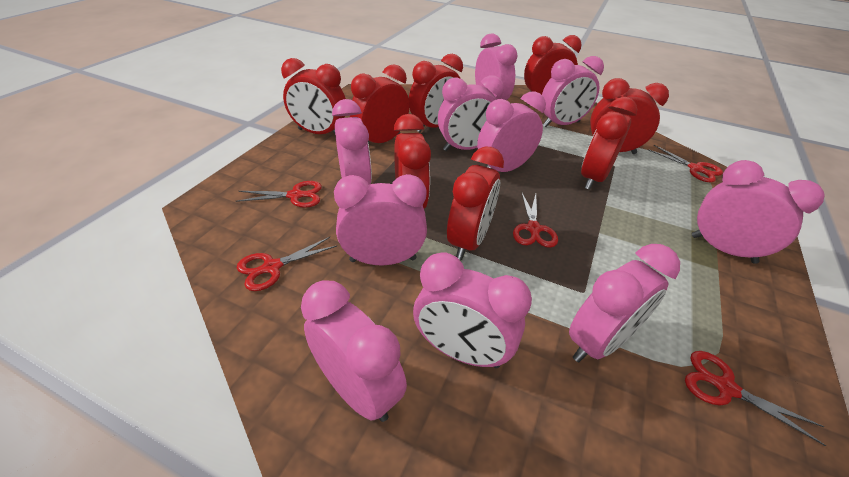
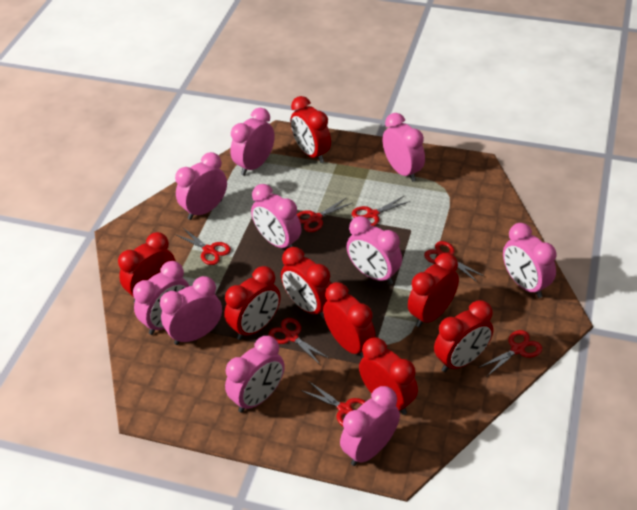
red scissors: 5 -> 7

